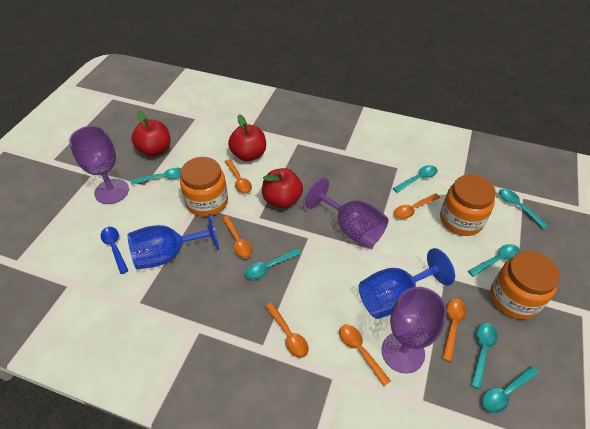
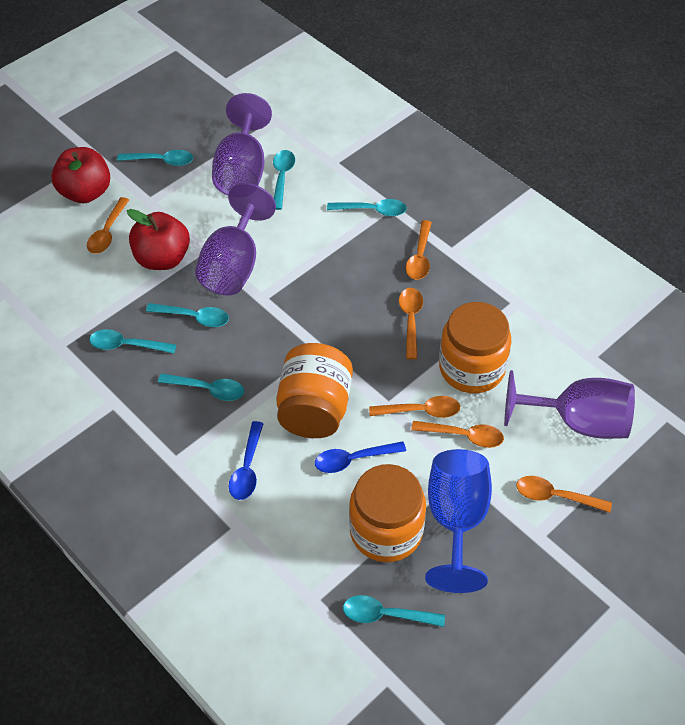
blue goblet: 2 -> 1
blue spoon: 1 -> 2
red apple: 3 -> 2

